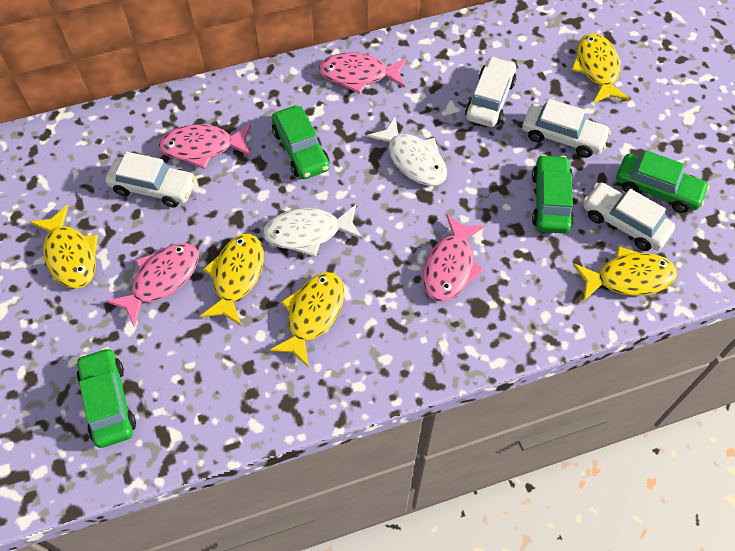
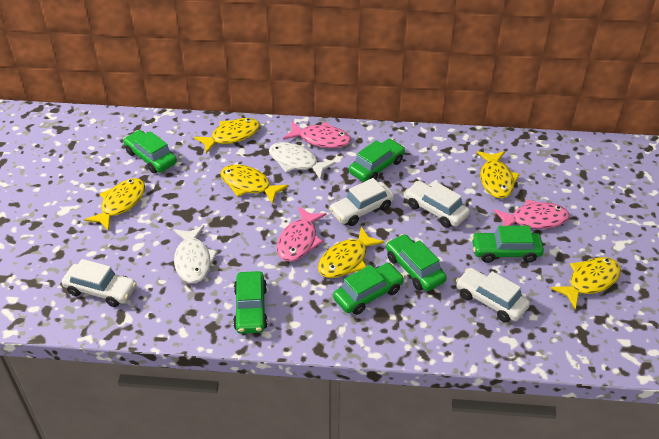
green car: 4 -> 6
pink fish: 4 -> 3
yellow fish: 5 -> 6

